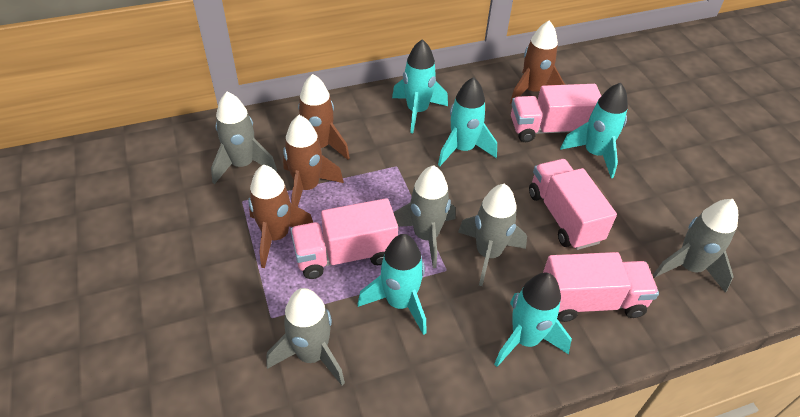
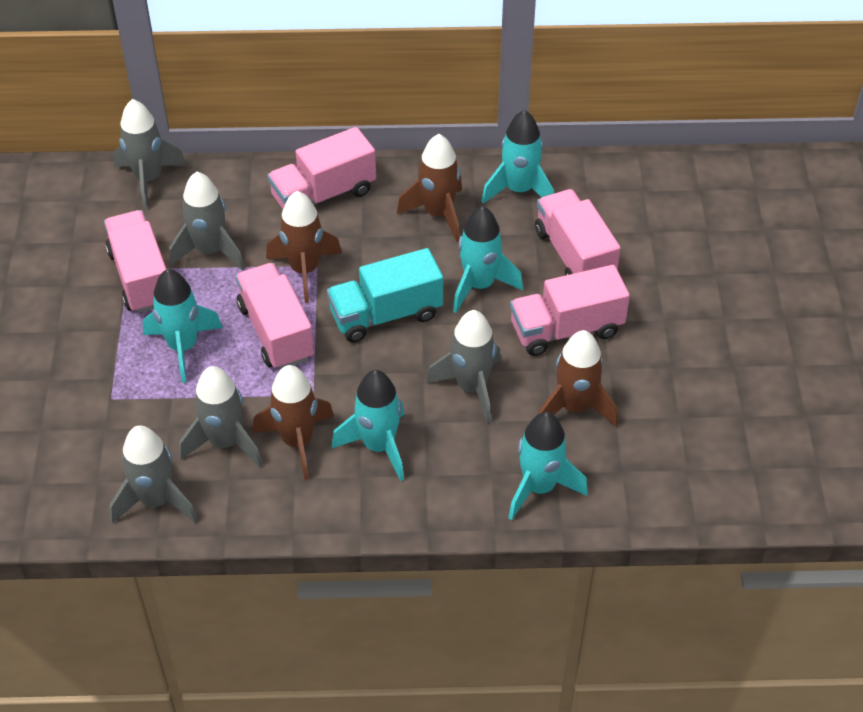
pink truck: 4 -> 5
turquoise truck: 0 -> 1

